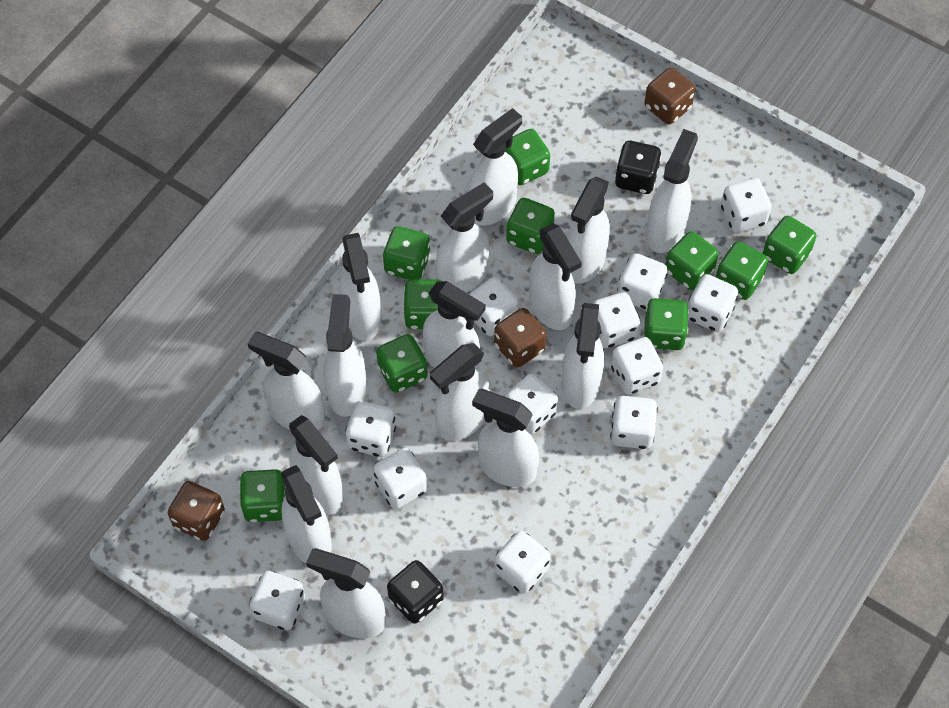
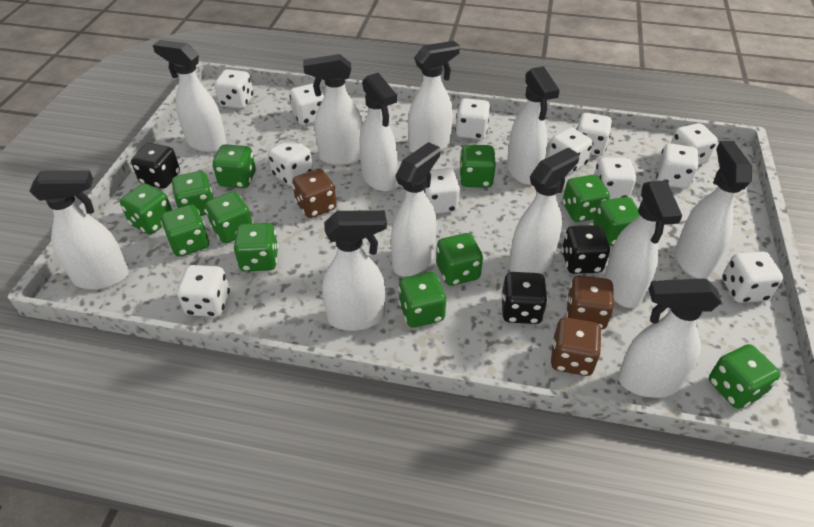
black dice: 2 -> 3
green dice: 10 -> 12
white spray bottle: 15 -> 12

